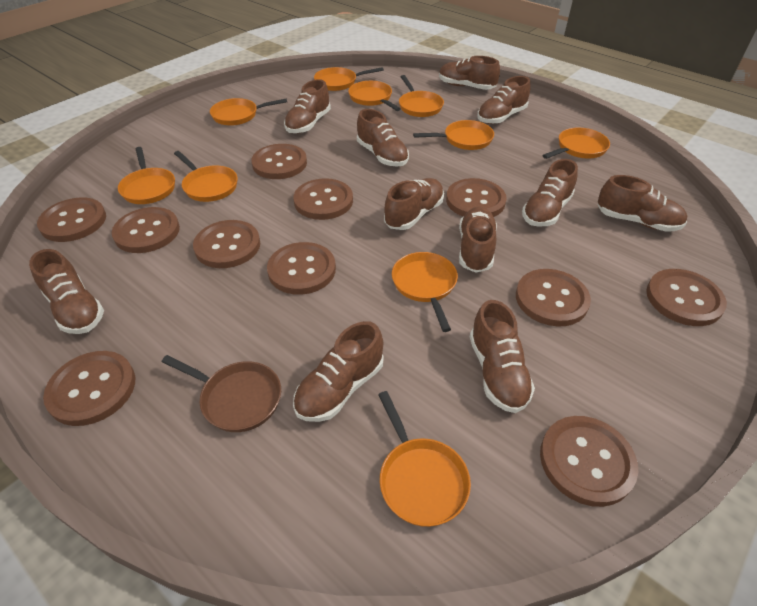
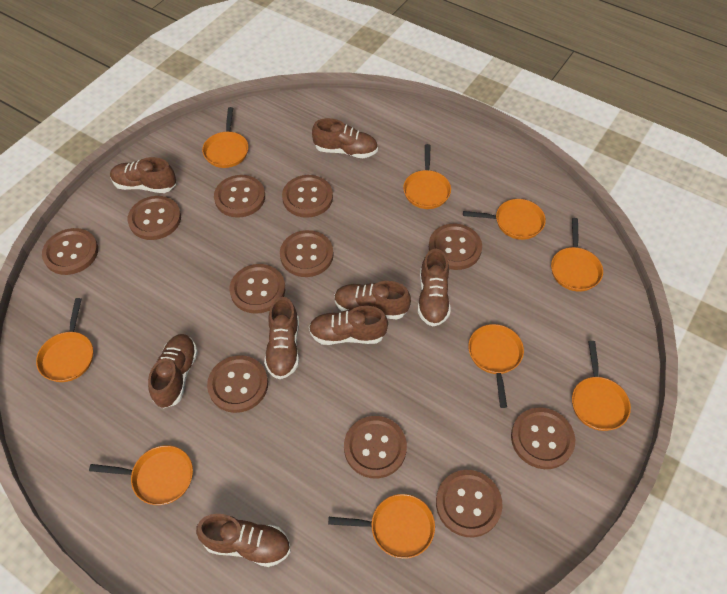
brown pan: 1 -> 0
brown shoe: 11 -> 8
orange pan: 10 -> 9

